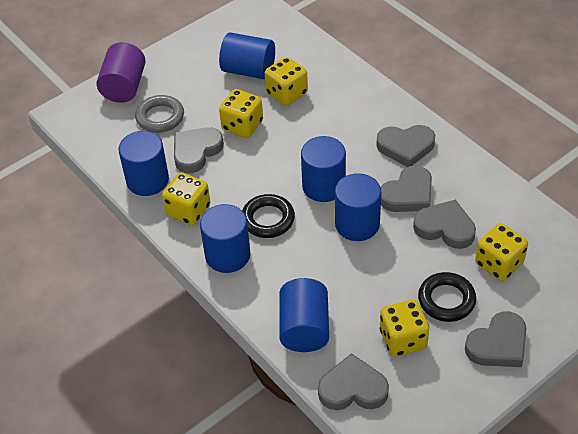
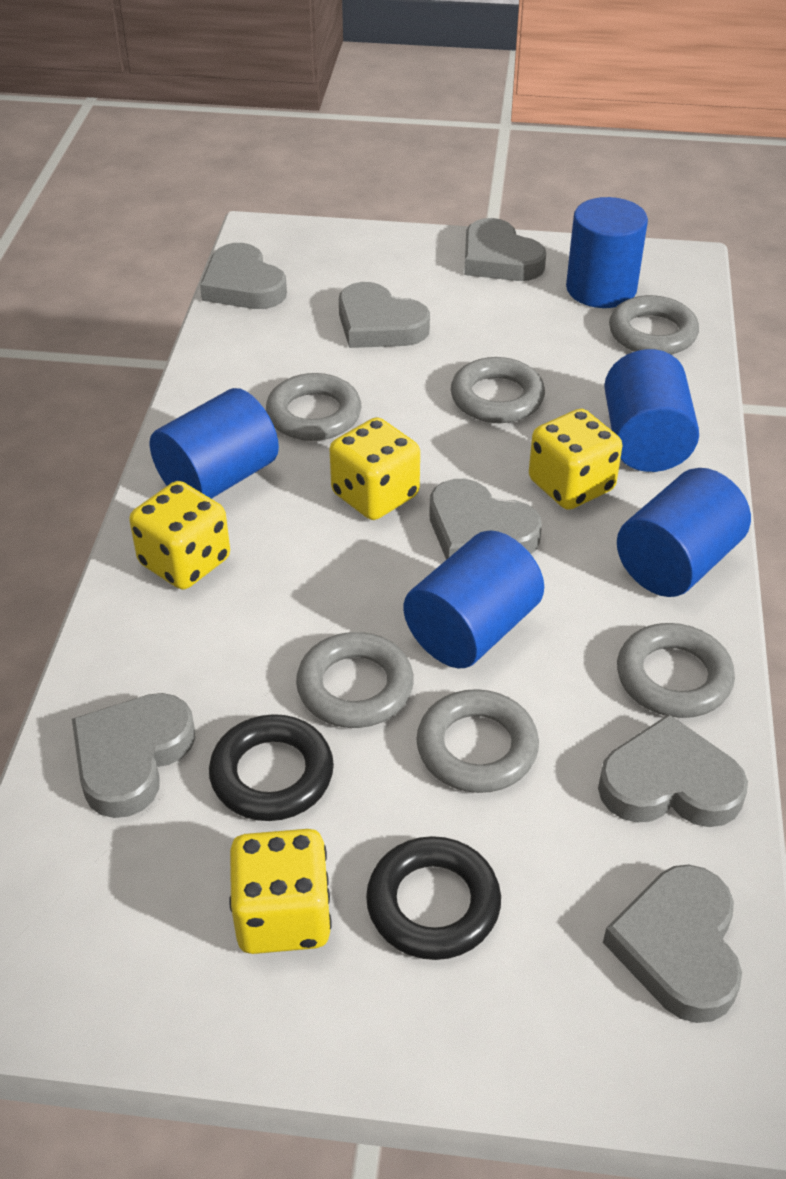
blue cylinder: 6 -> 5
grey heart: 6 -> 7
grey ring: 1 -> 6
purple cylinder: 1 -> 0
yellow dice: 5 -> 4

